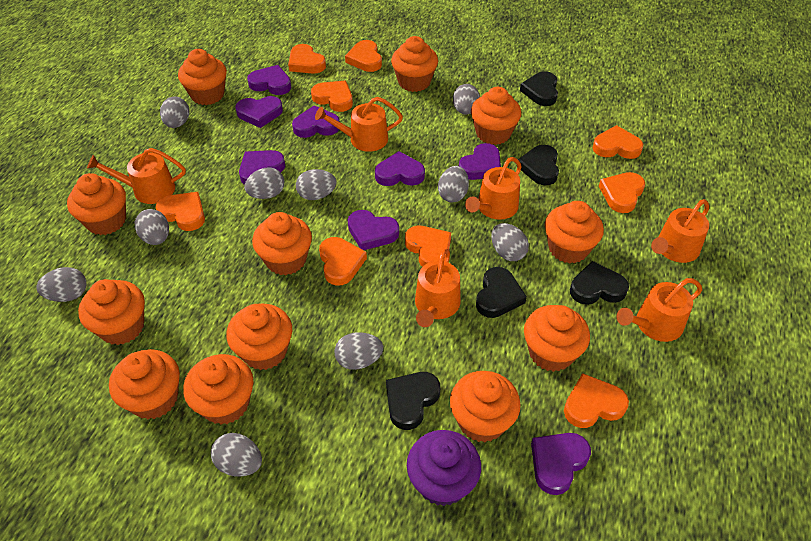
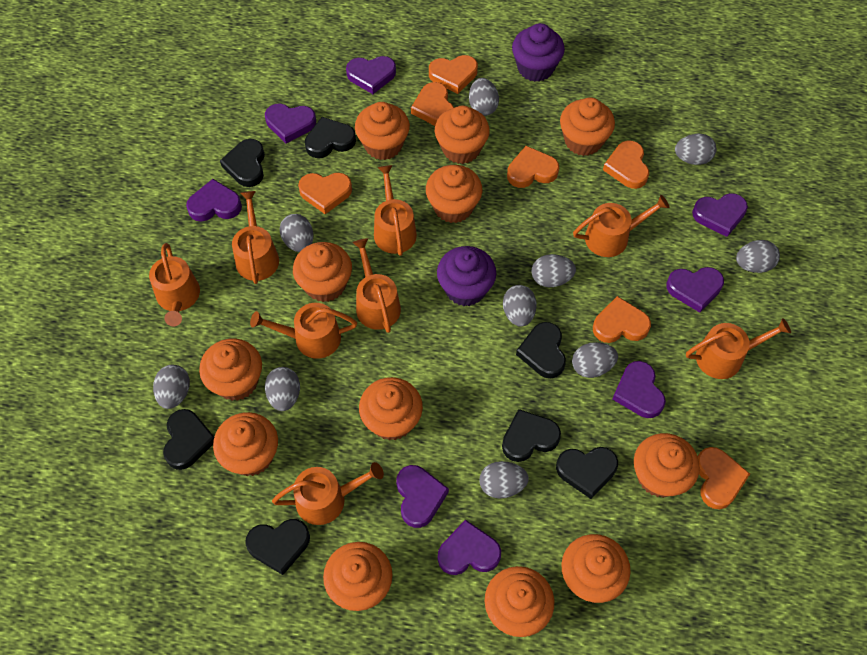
black heart: 5 -> 7
orange heart: 9 -> 7
orange watering can: 6 -> 8
purple cupcake: 1 -> 2

